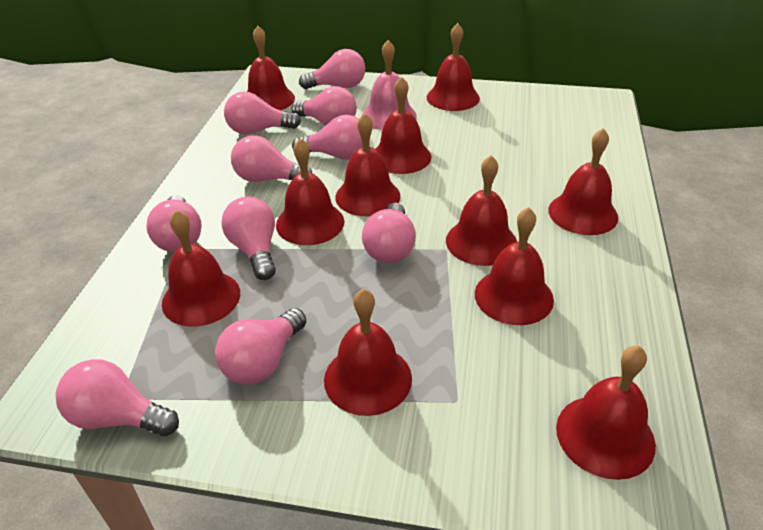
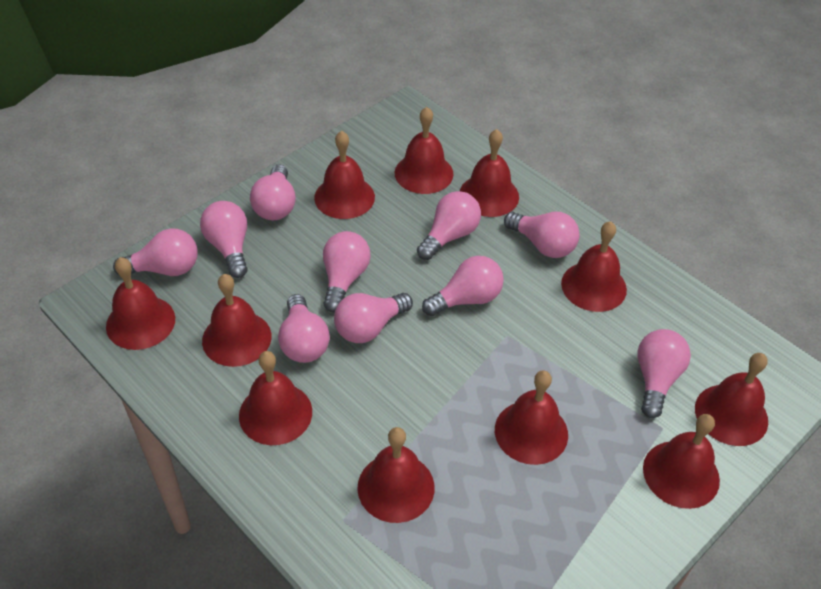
pink bell: 1 -> 0

